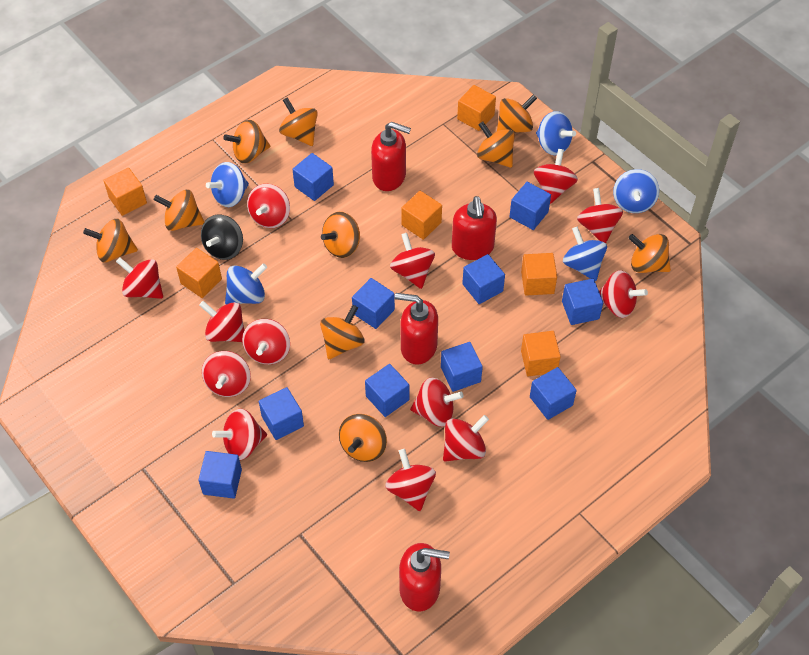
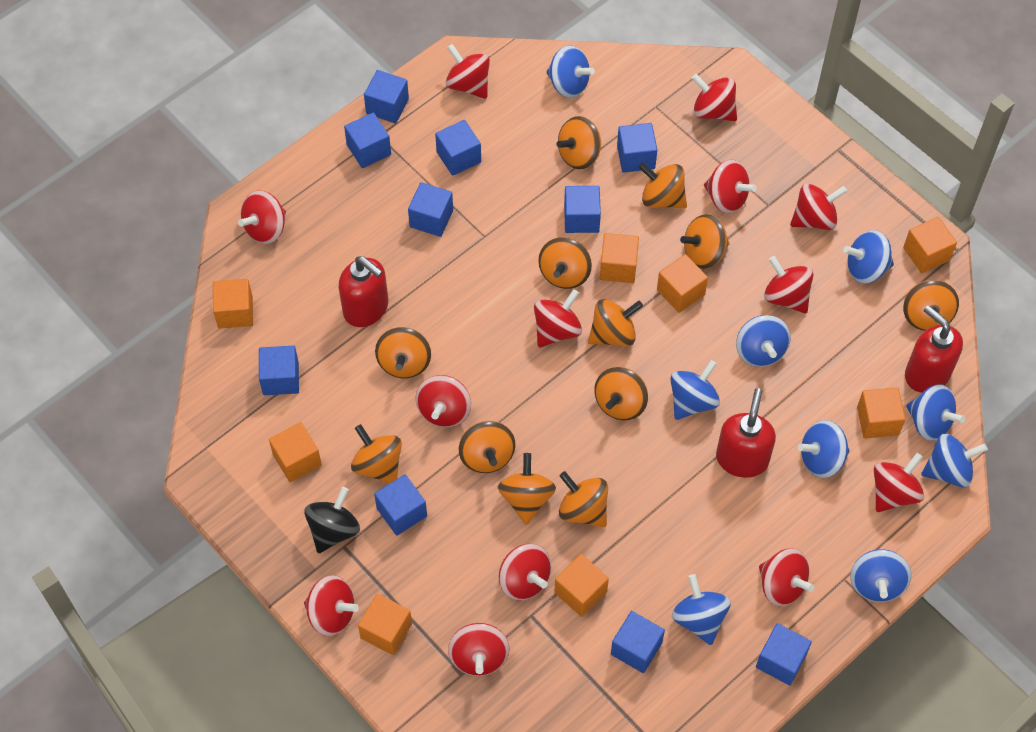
blue spinning top: 5 -> 9
orange cube: 6 -> 8
orange spinning top: 10 -> 12
red soap dispenser: 4 -> 3

